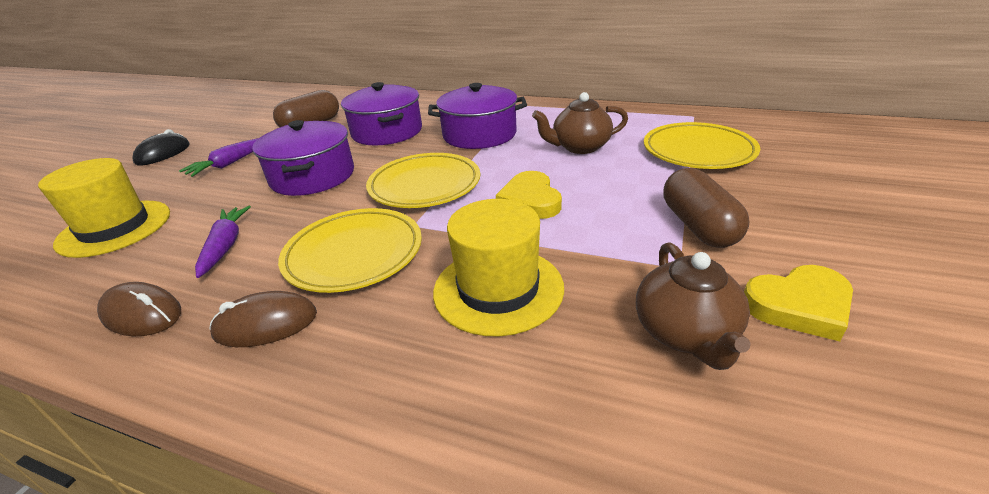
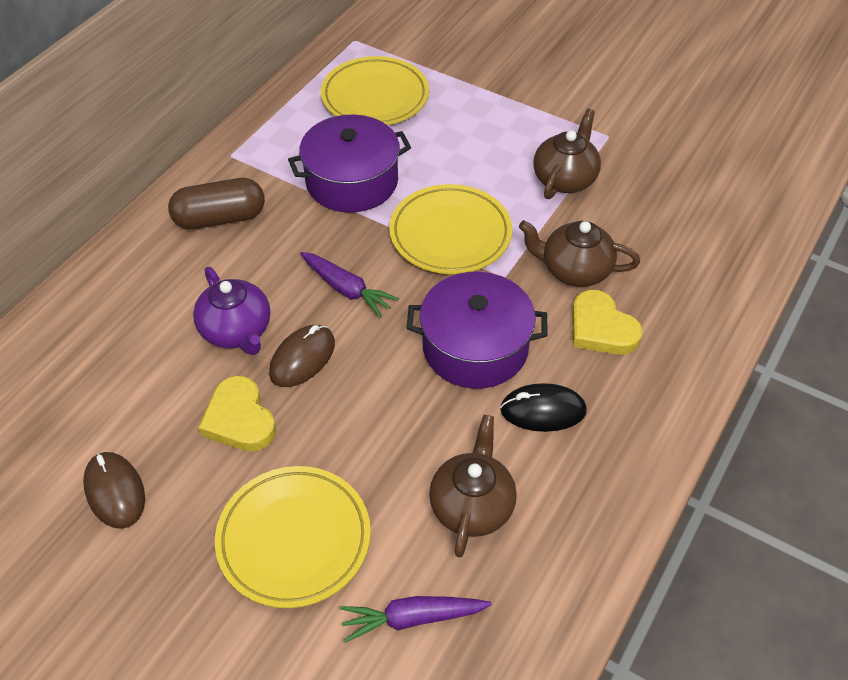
brown capsule: 2 -> 1
brown teapot: 2 -> 3
purple pot: 3 -> 2
purple teapot: 0 -> 1
yellow hat: 2 -> 0

